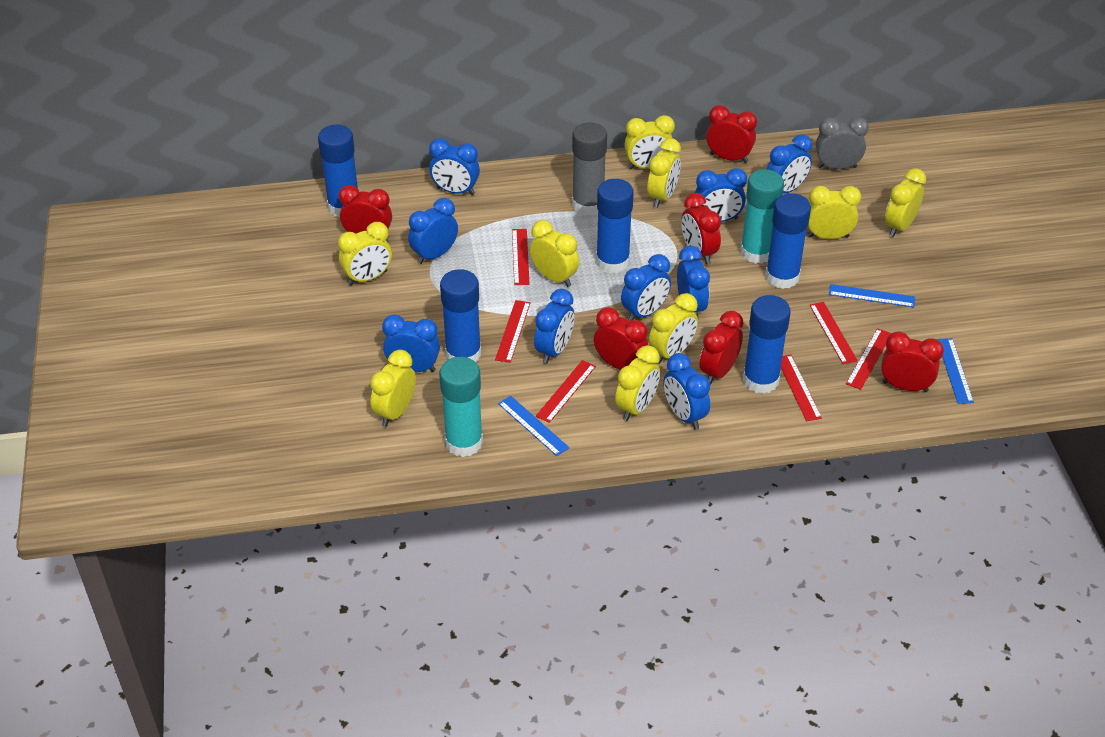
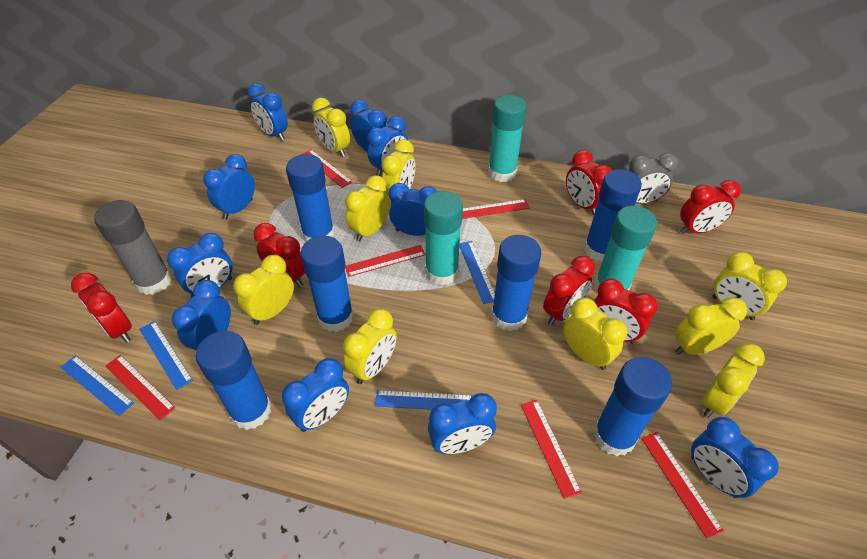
blue clock: 9 -> 10
blue glue stick: 5 -> 6
blue ruler: 3 -> 4
turquoise glue stick: 2 -> 3

